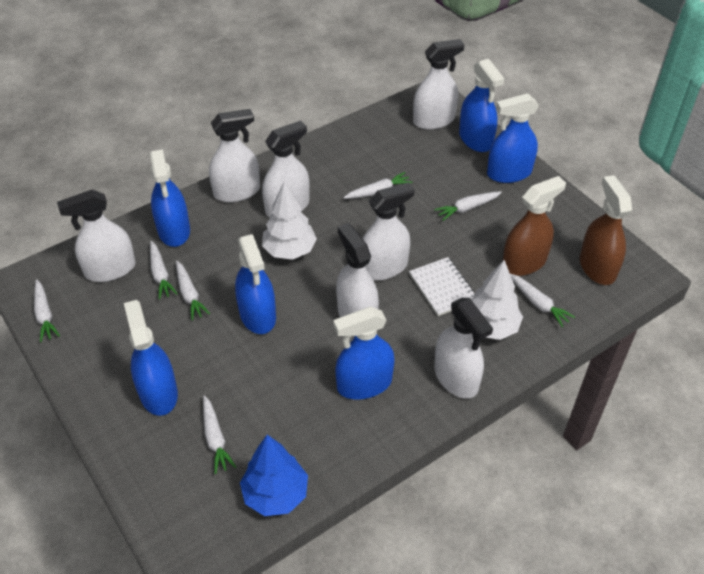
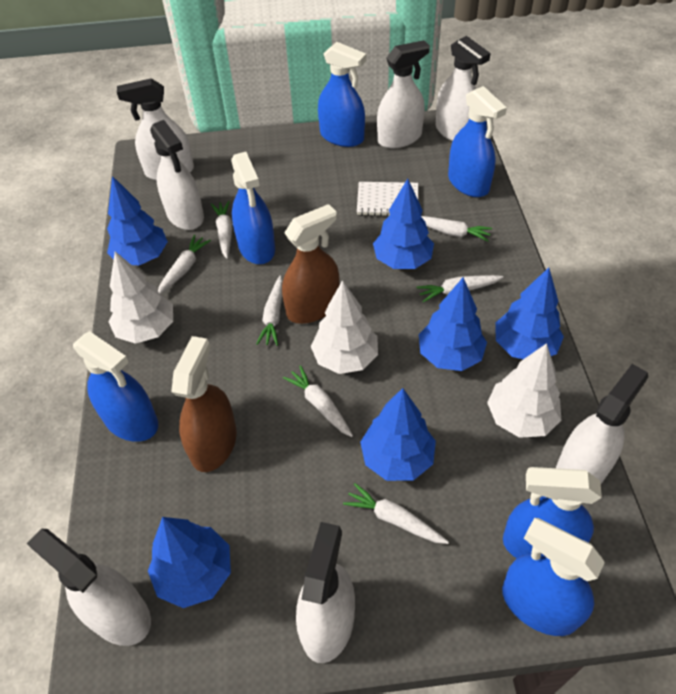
blue tree: 1 -> 6
white tree: 2 -> 3

